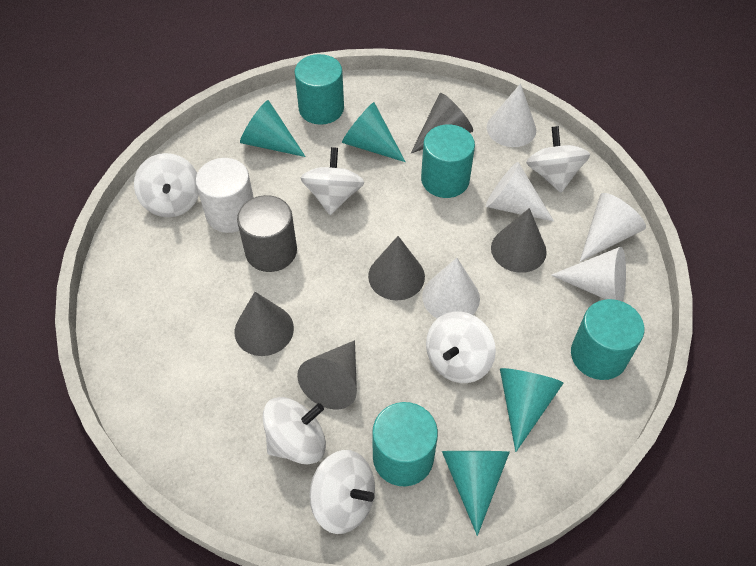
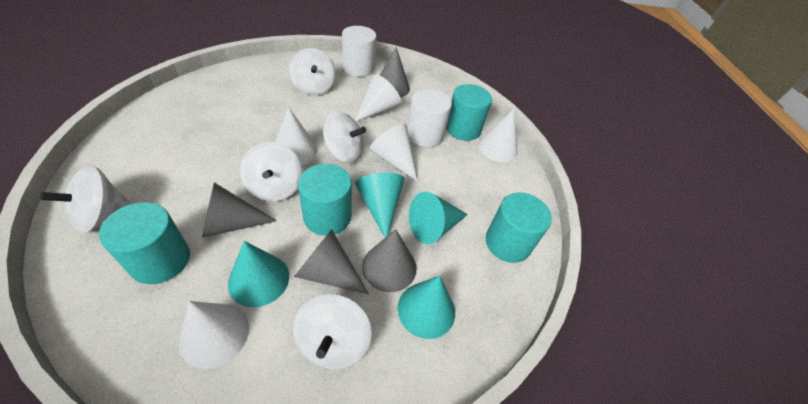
grey cone: 5 -> 4
grey cylinder: 1 -> 0
white cylinder: 1 -> 2
white spinning top: 6 -> 5

